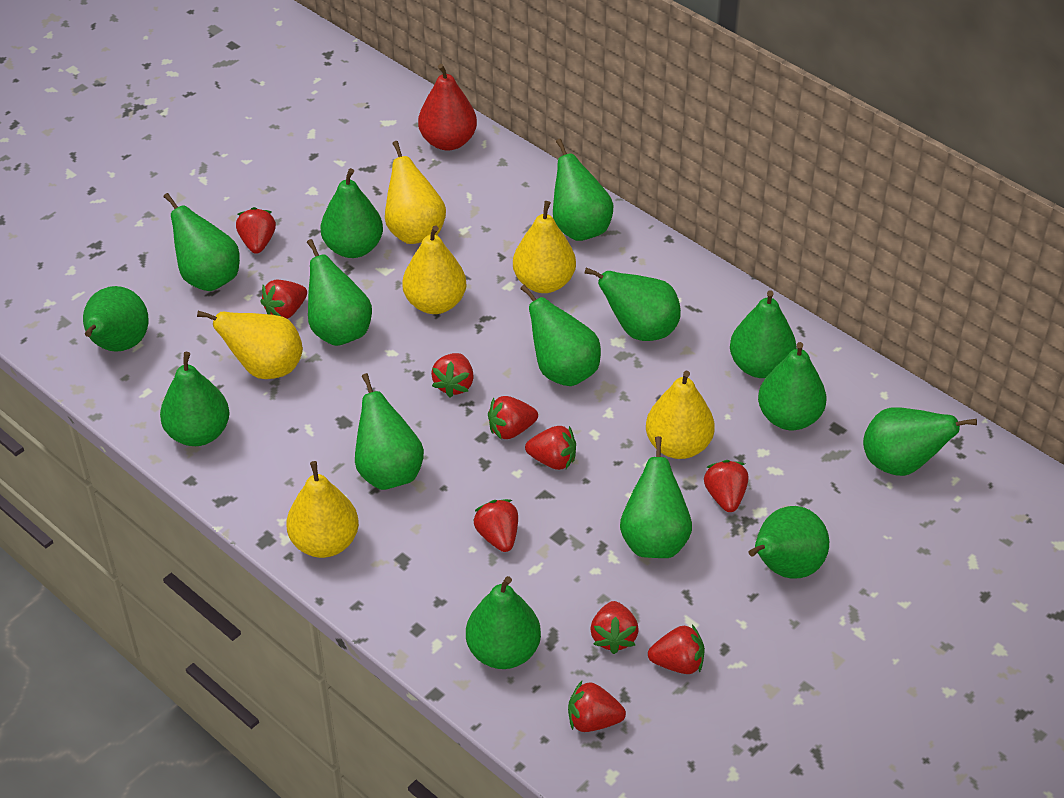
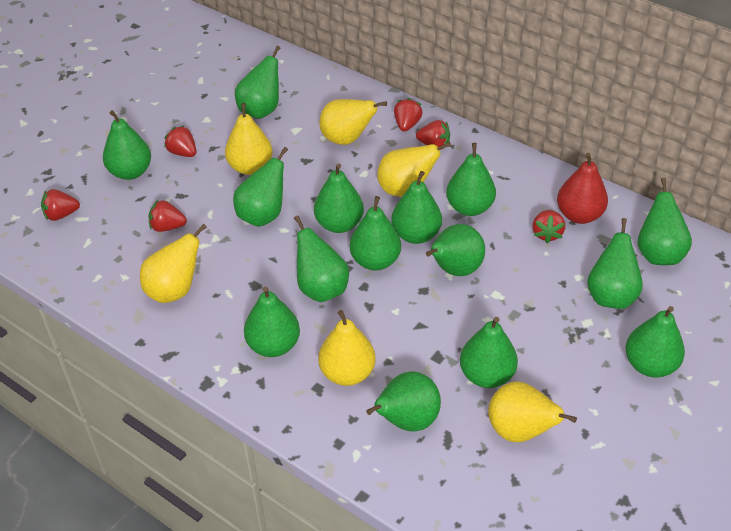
red strawberry: 10 -> 6

